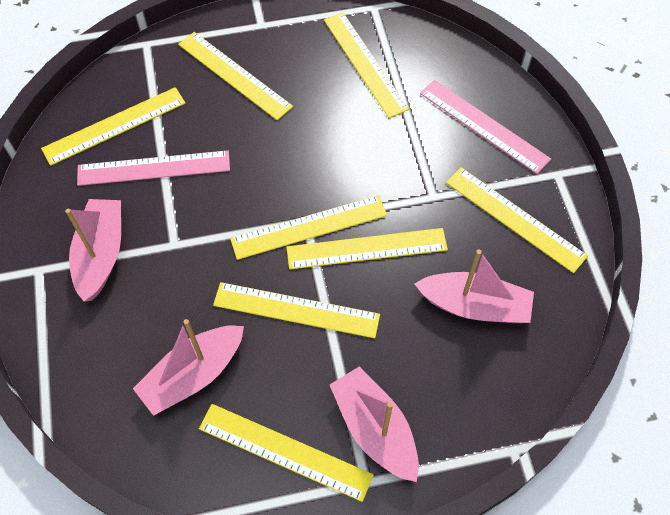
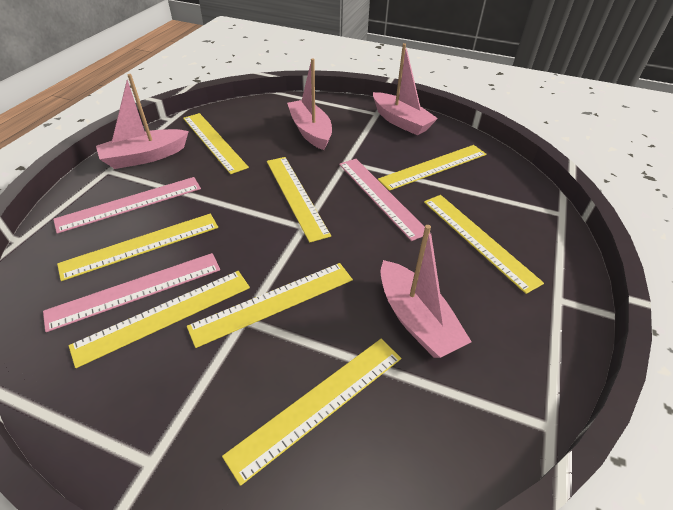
pink ruler: 2 -> 3

